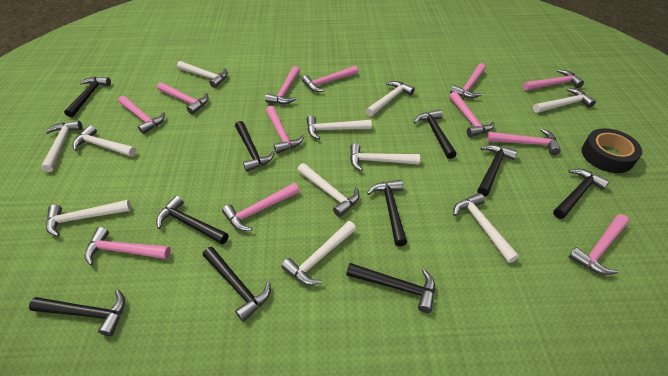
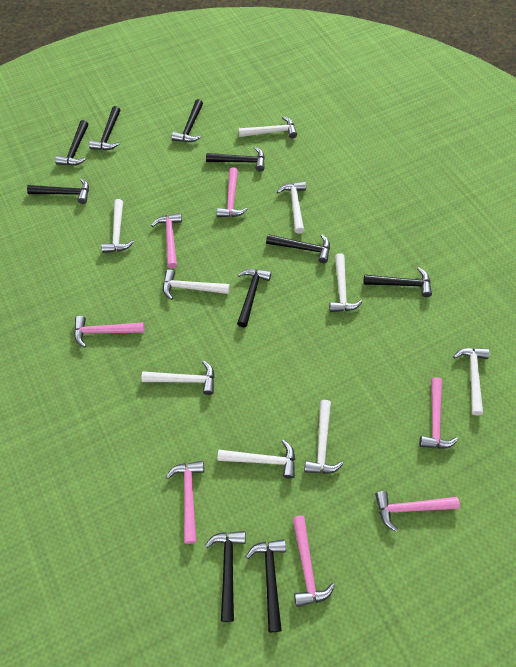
black tape: 1 -> 0
pink hammer: 12 -> 7
white hammer: 11 -> 9

